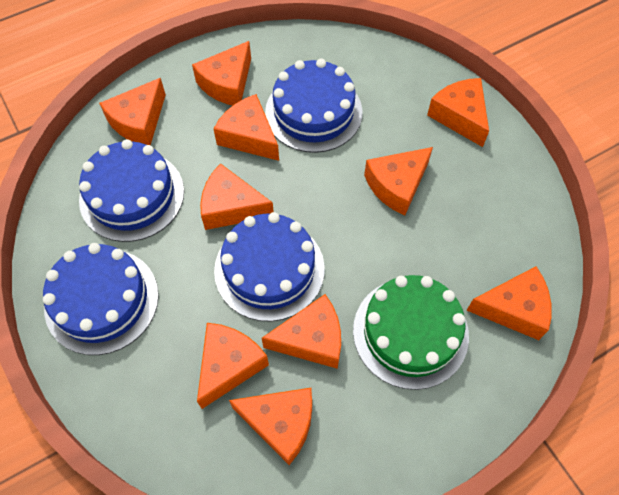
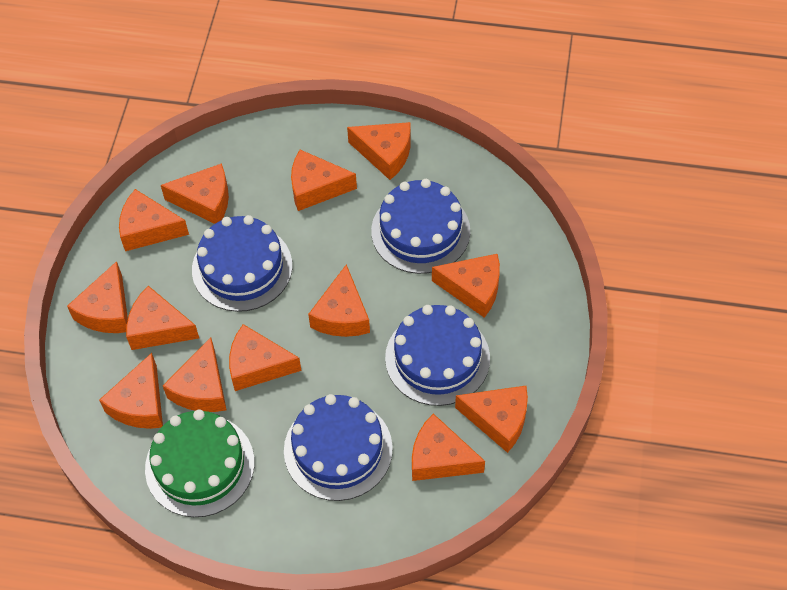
orange cheese: 10 -> 13

